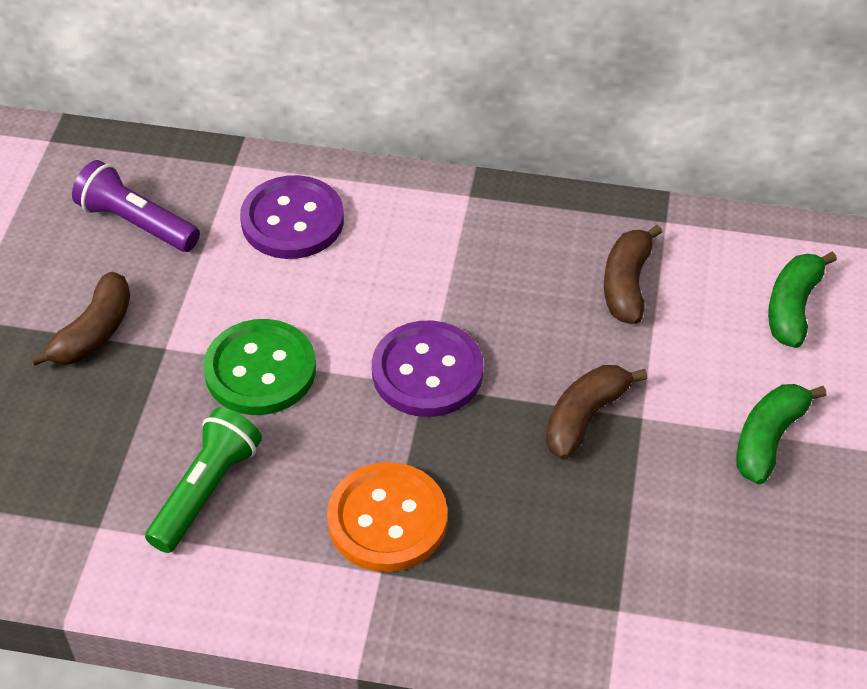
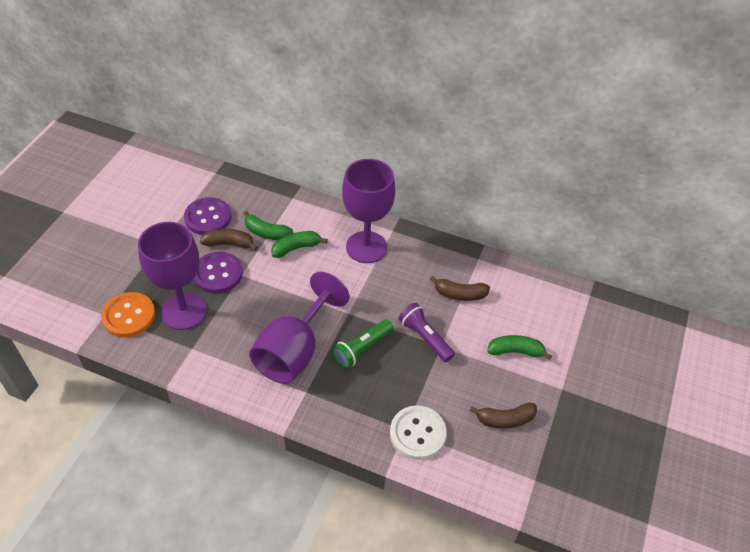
green banana: 2 -> 3
green button: 1 -> 0
purple goblet: 0 -> 3
white button: 0 -> 1

